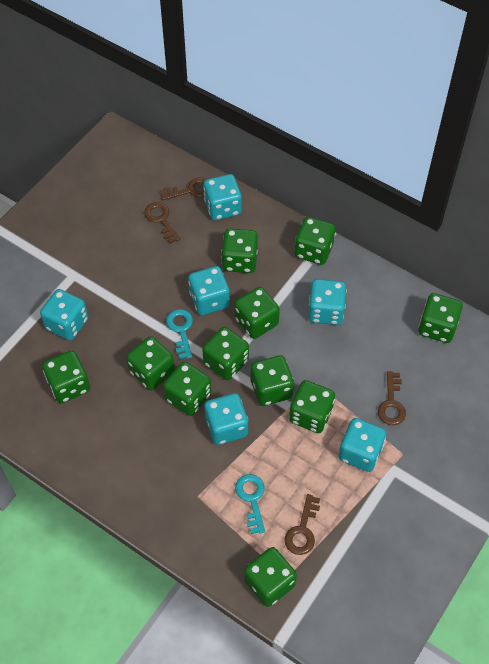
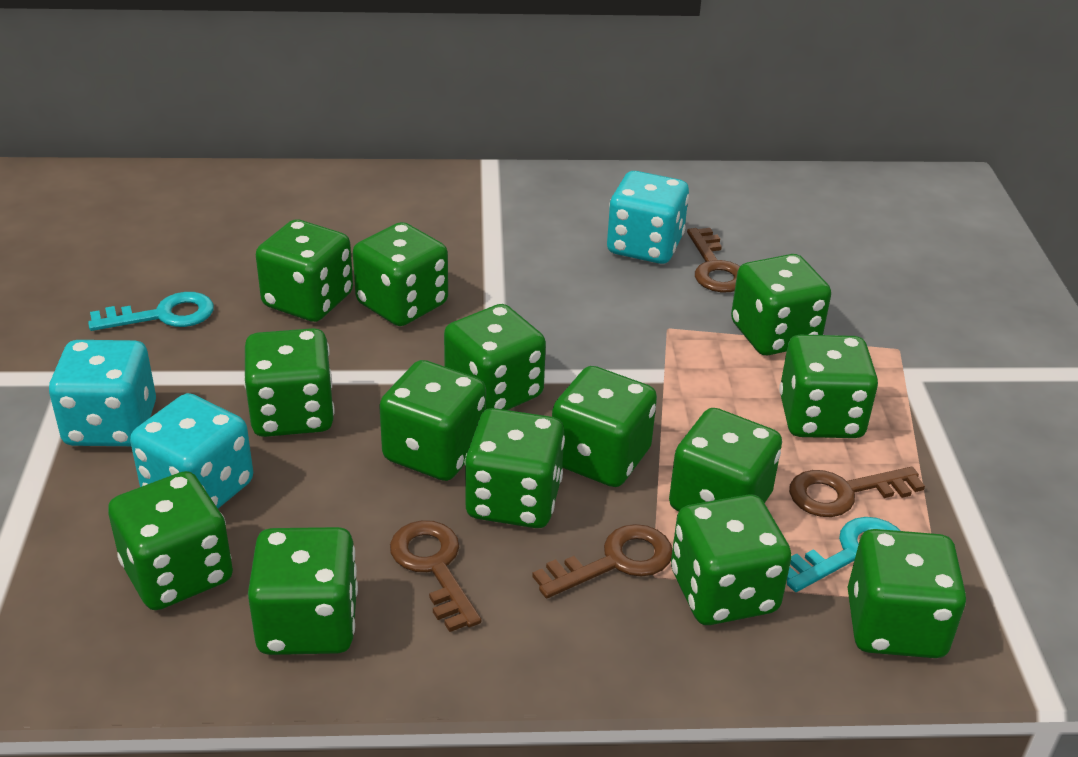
green dice: 11 -> 14
turquoise dice: 6 -> 3

